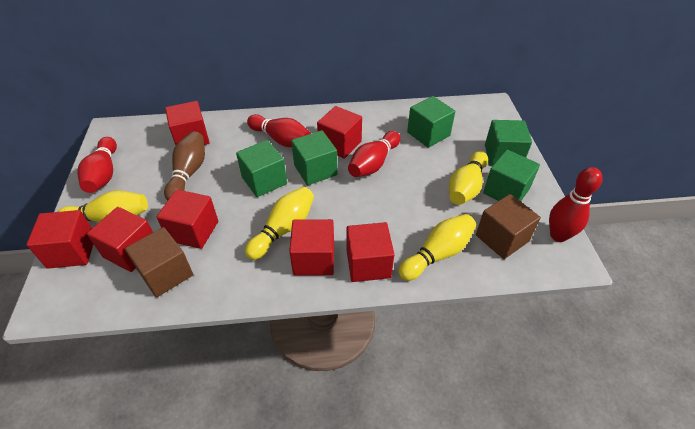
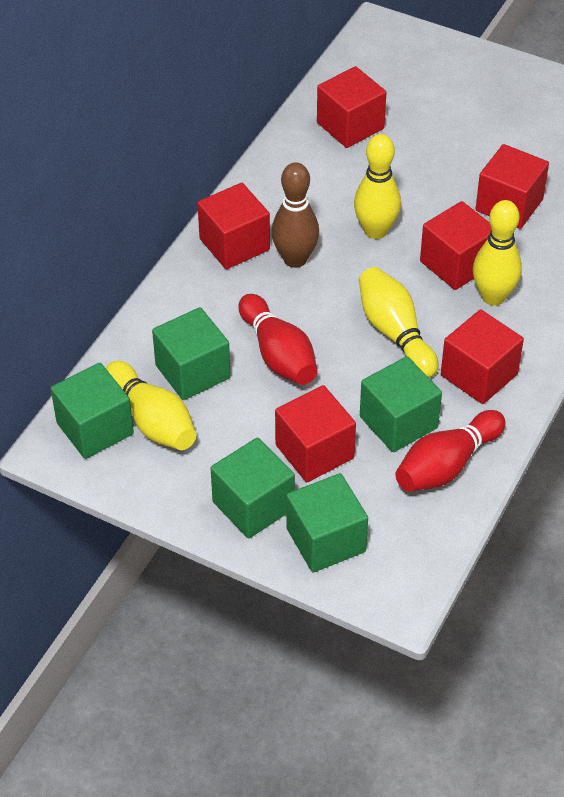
brown cube: 2 -> 0
red bowling pin: 4 -> 2
red cube: 7 -> 6

